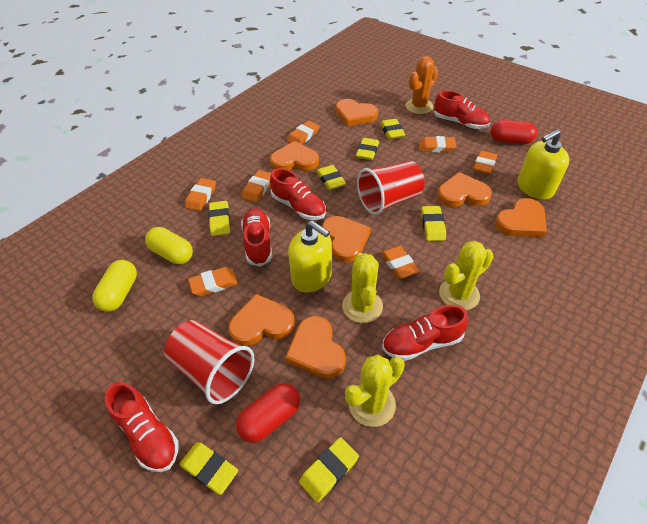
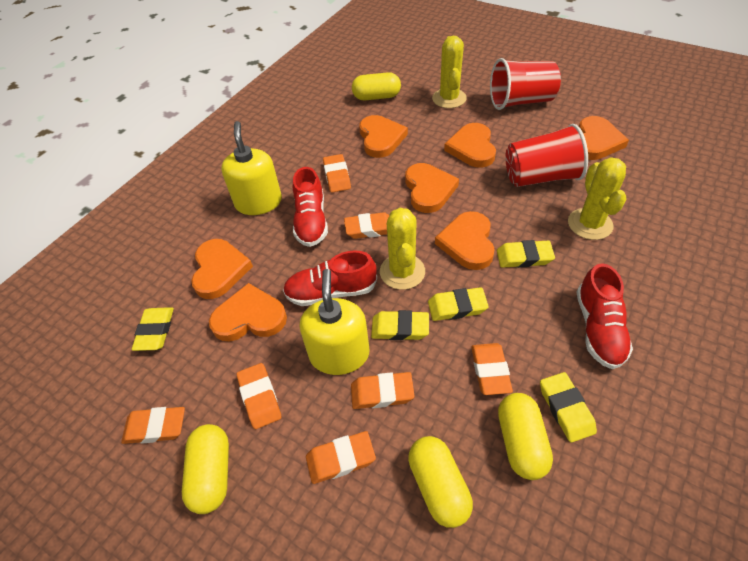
orange cactus: 1 -> 0
red capsule: 2 -> 0
red shoe: 5 -> 3
yellow capsule: 2 -> 4
yellow eraser: 7 -> 5

